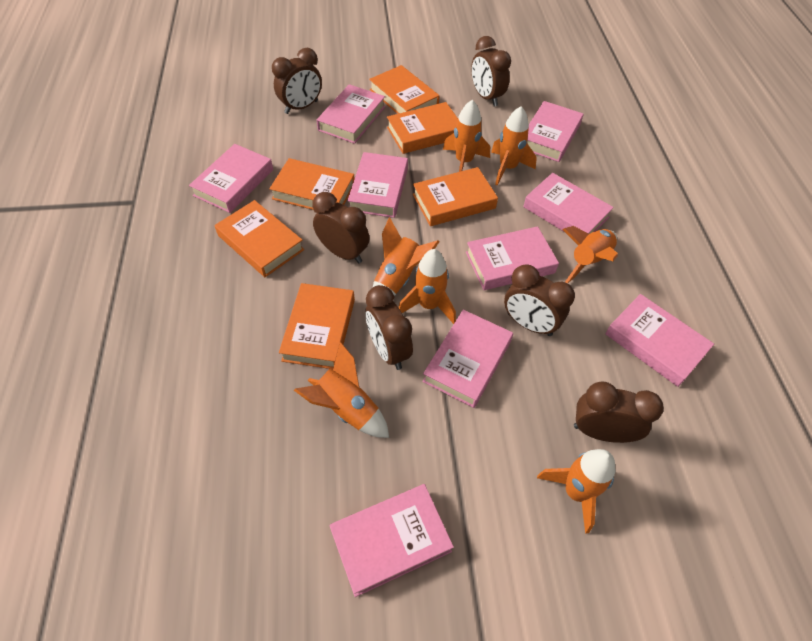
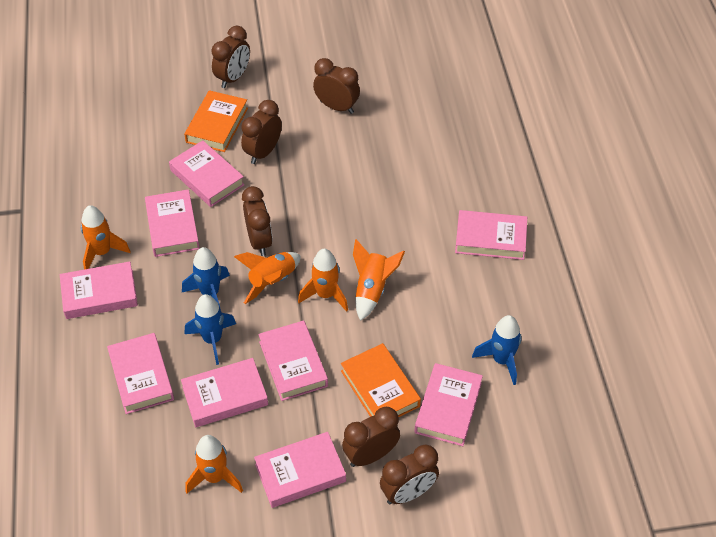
blue rocket: 0 -> 3
orange book: 6 -> 2
orange rocket: 7 -> 5

